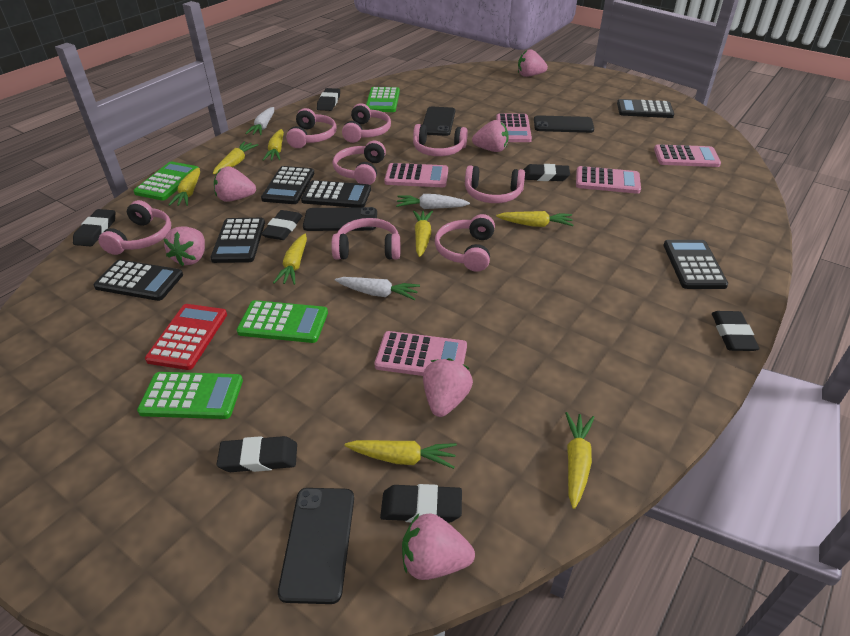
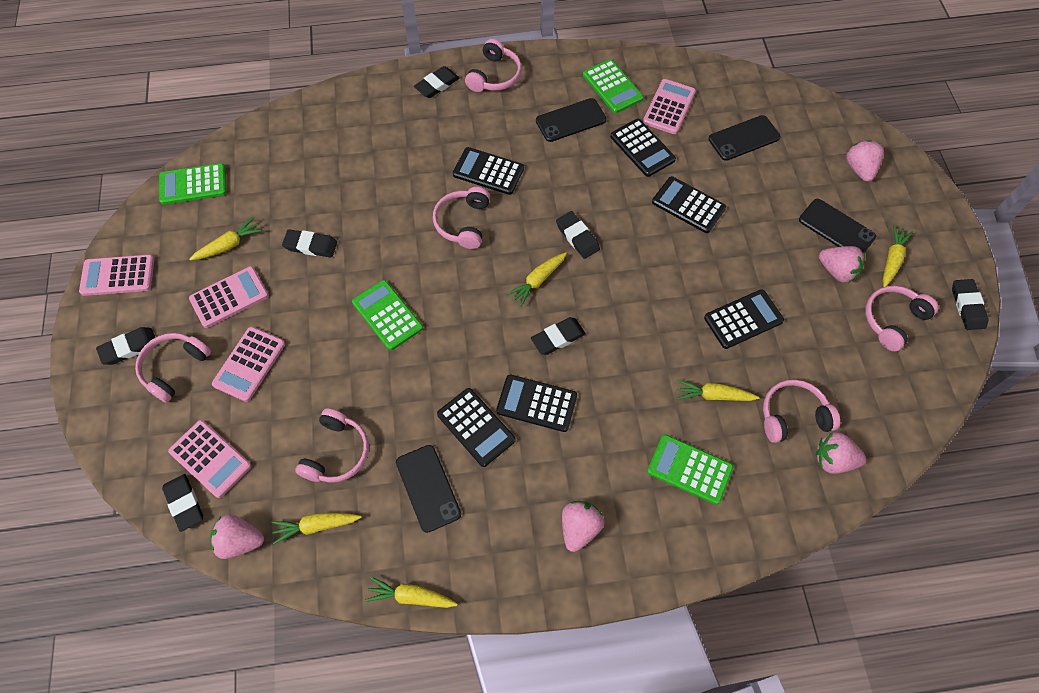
pink headphones: 8 -> 6
pink strawberry: 6 -> 5
red calculator: 1 -> 0
white carrot: 3 -> 0
yellow carrot: 8 -> 6

